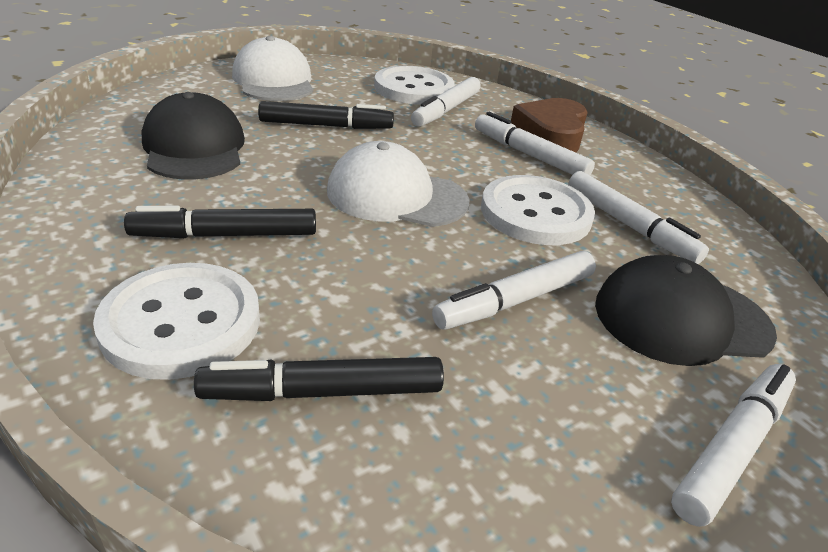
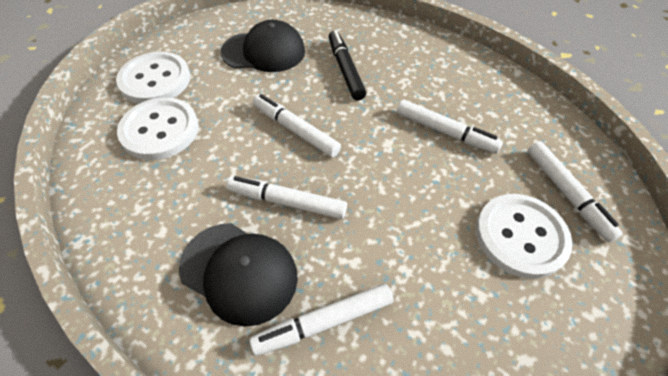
black marker: 3 -> 1
brown heart: 1 -> 0
white cap: 2 -> 0

